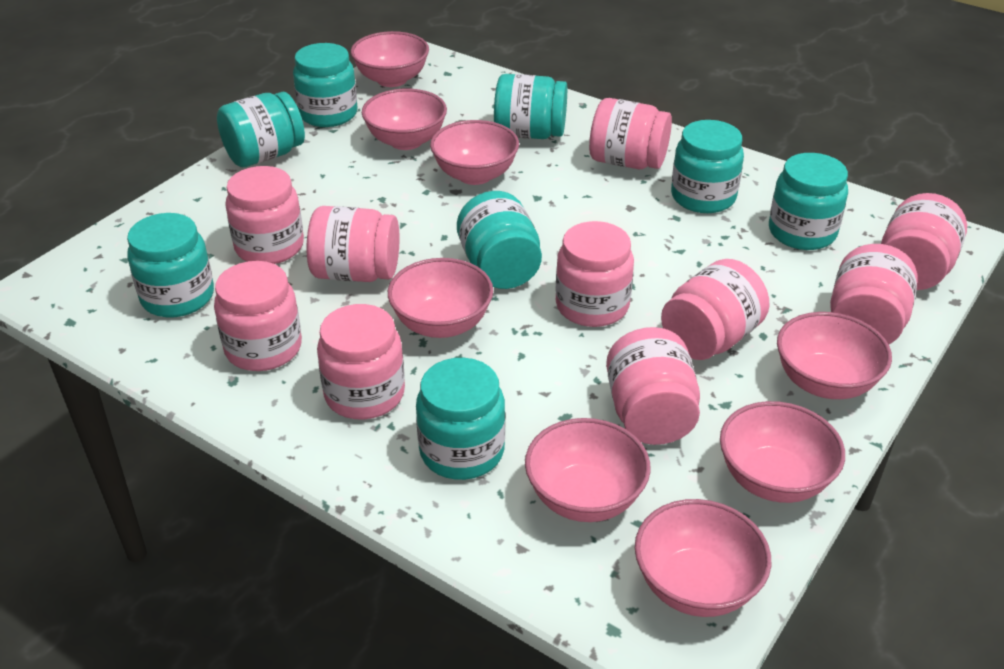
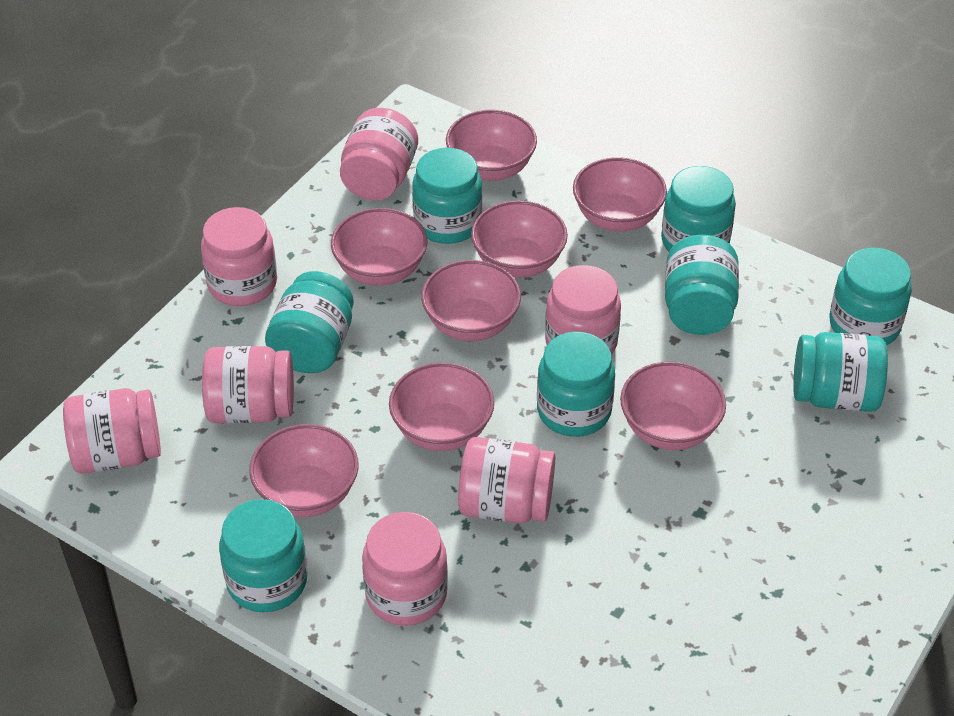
pink jar: 10 -> 7

